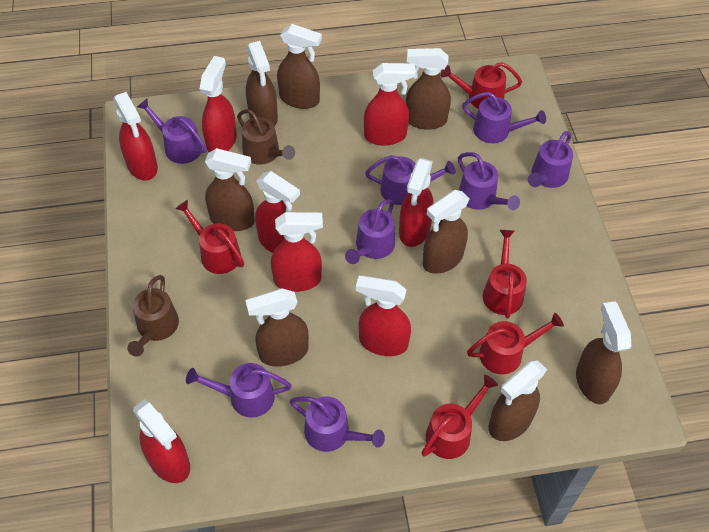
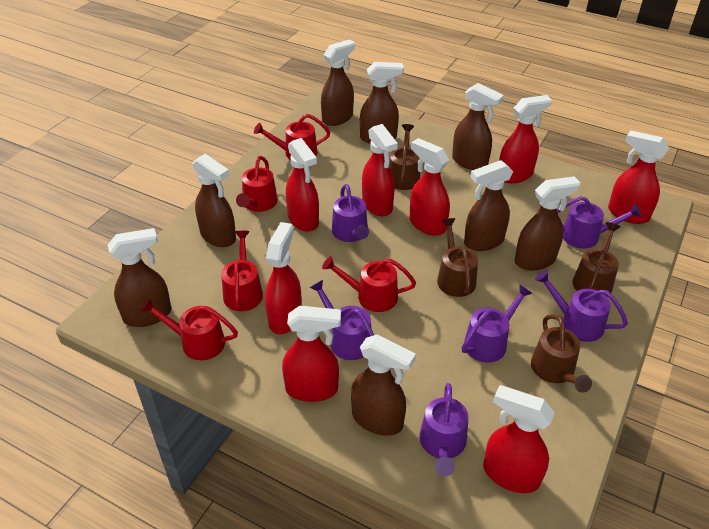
brown watering can: 2 -> 4
purple watering can: 8 -> 6

